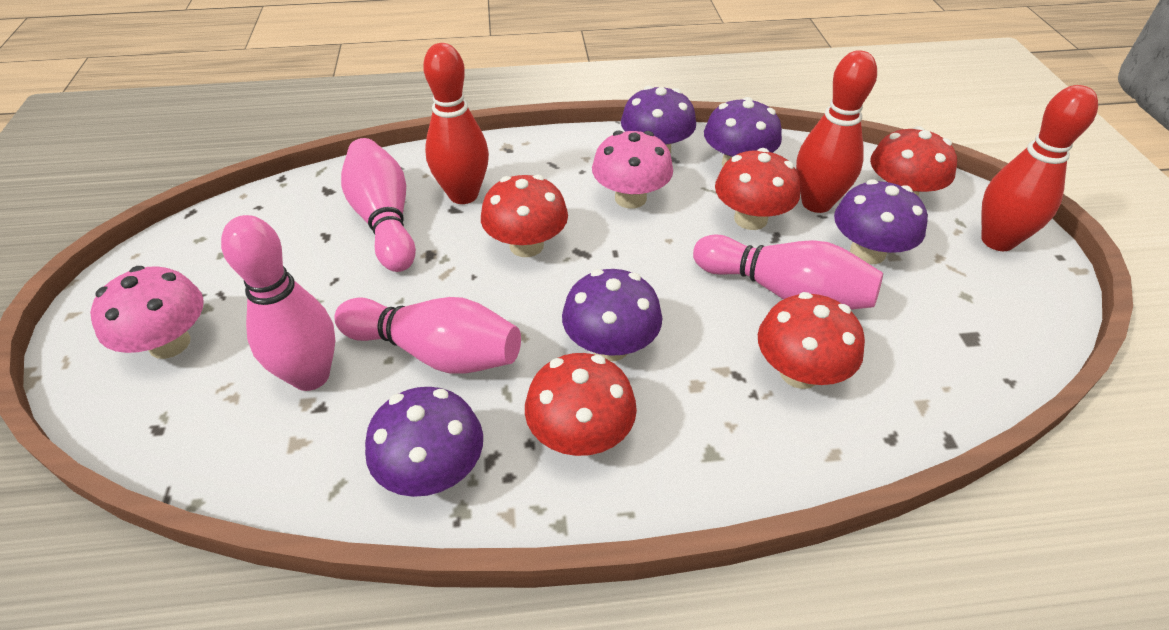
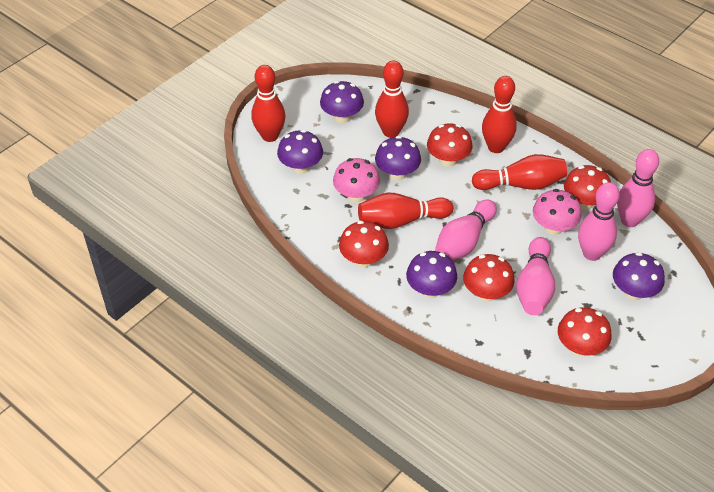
red bowling pin: 3 -> 5

